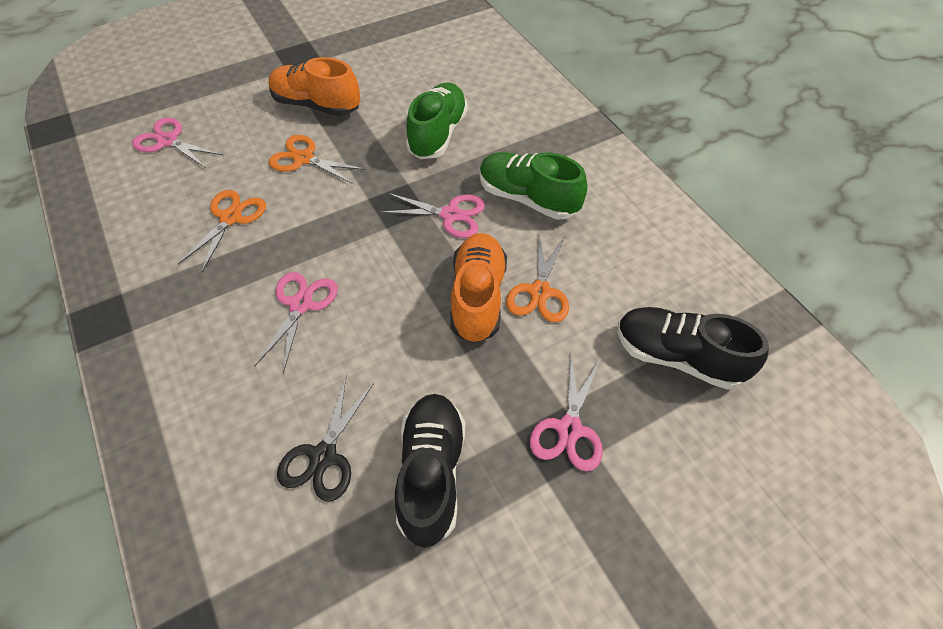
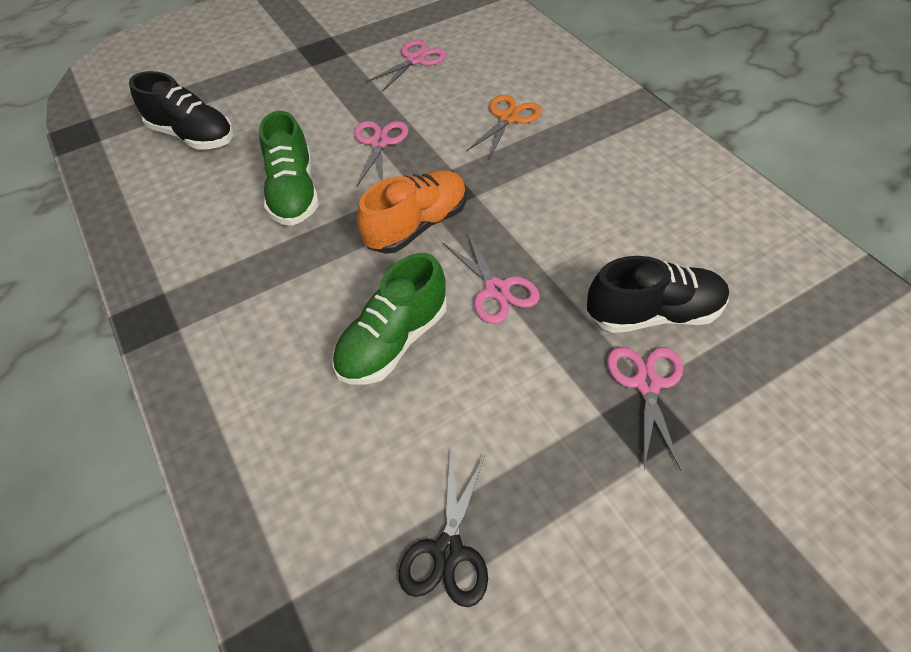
orange scissors: 3 -> 1
orange shoe: 2 -> 1

